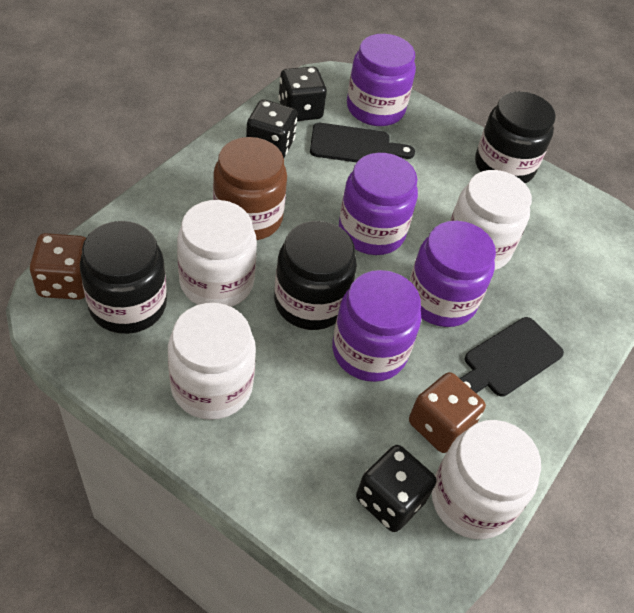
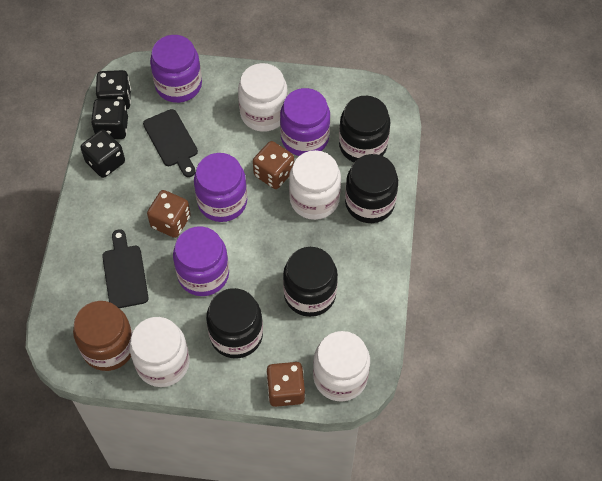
black jar: 3 -> 4
brown dice: 2 -> 3

